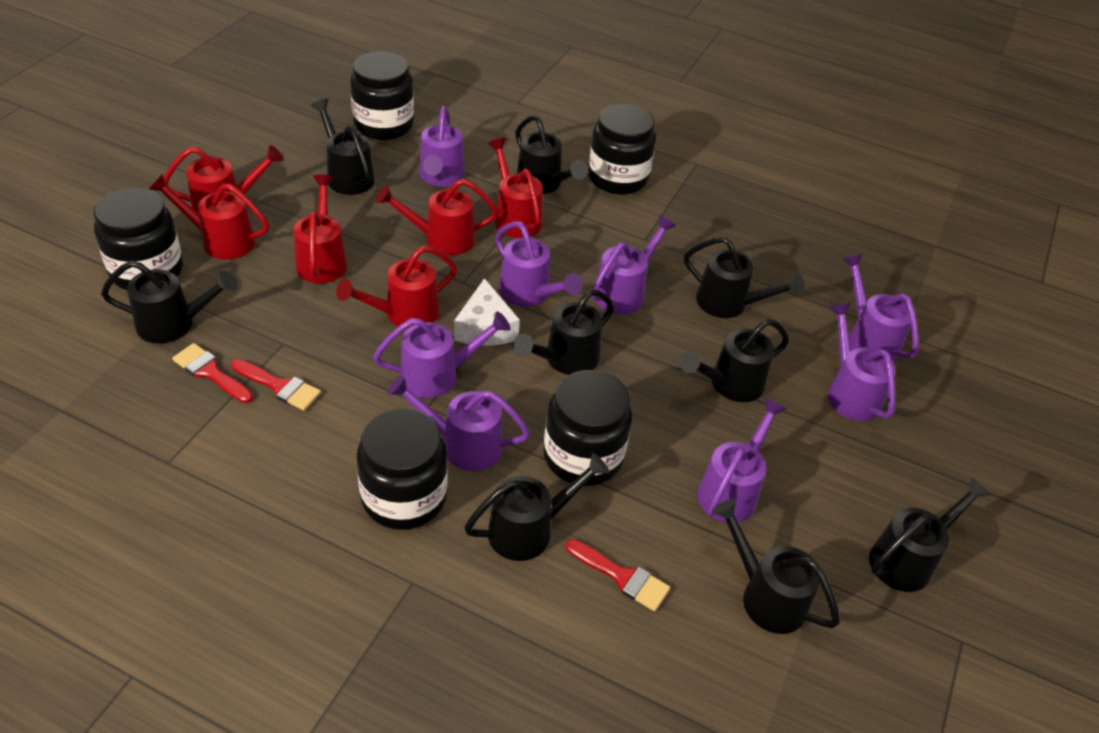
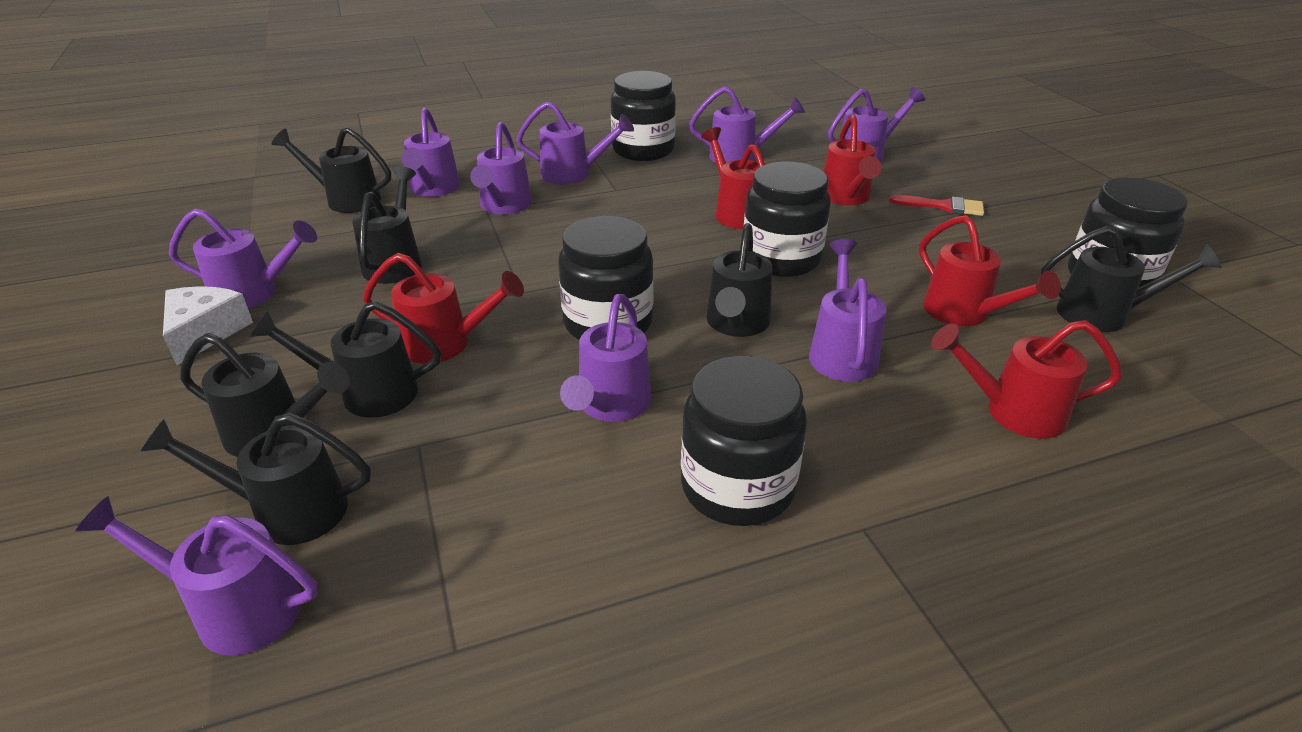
black watering can: 9 -> 7
purple watering can: 8 -> 9
red brush: 3 -> 1
red watering can: 6 -> 5

